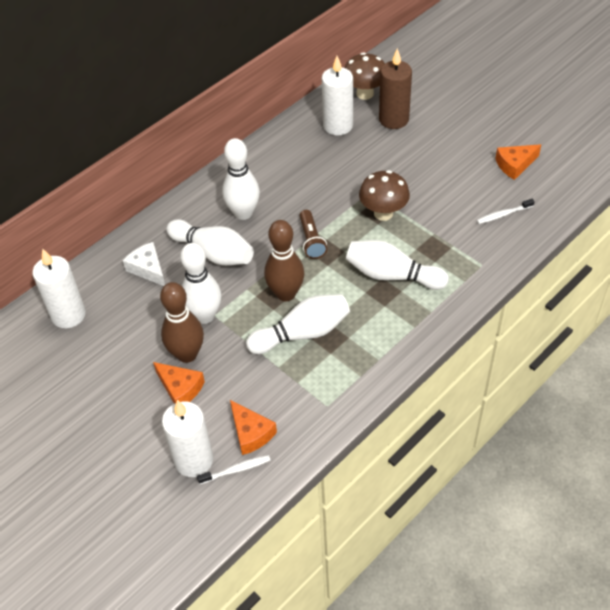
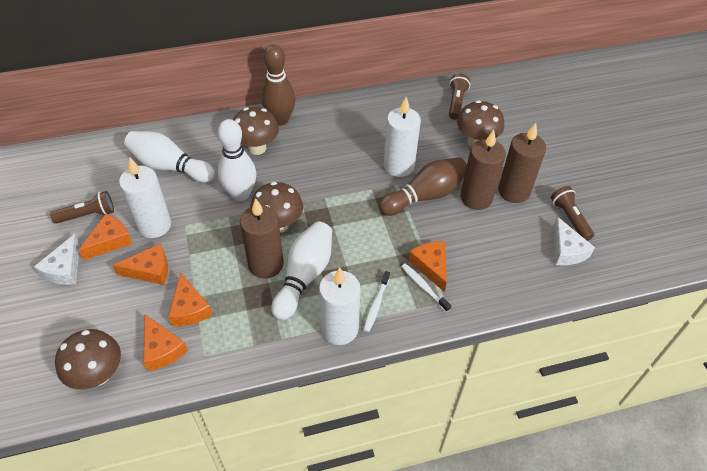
brown candle: 1 -> 3
brown flashlight: 1 -> 3
brown mushroom: 2 -> 4
orange cheese: 3 -> 5
white bowling pin: 5 -> 3
white cheese: 1 -> 2

